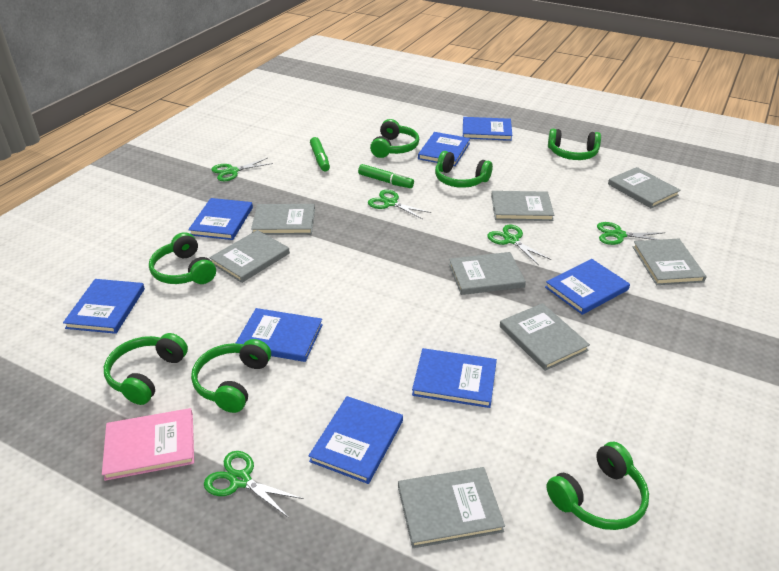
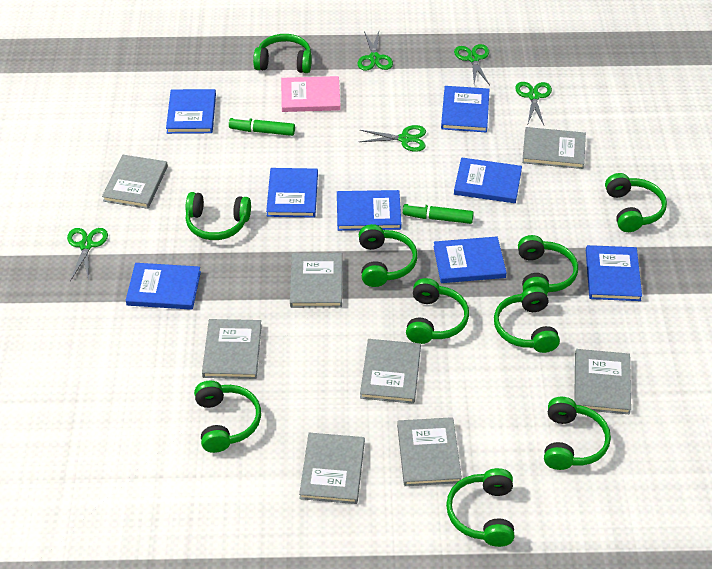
green headphones: 7 -> 10

